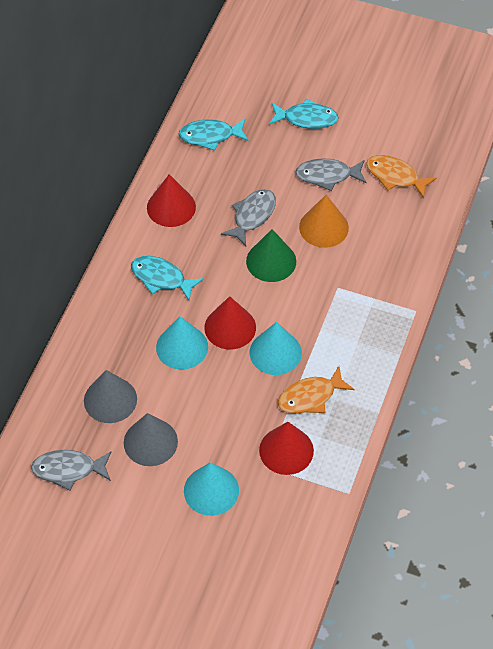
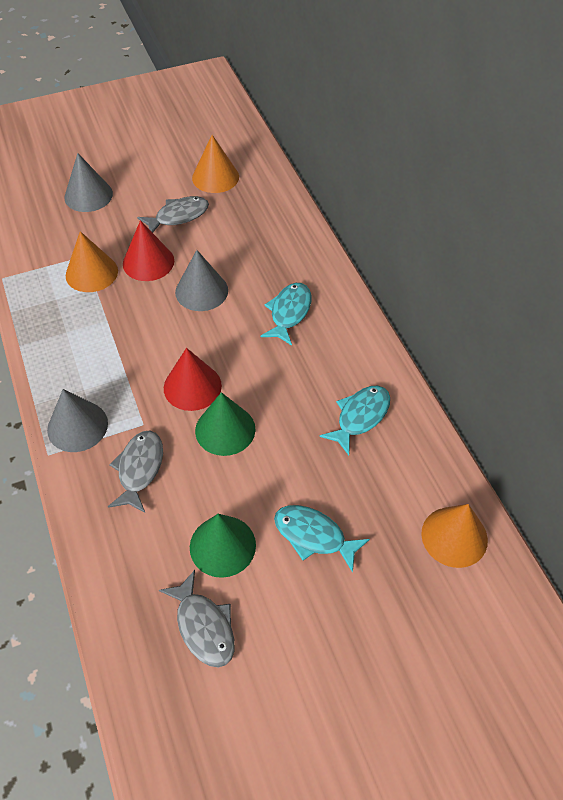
green cone: 1 -> 2
grey cone: 2 -> 3
orange cone: 1 -> 3
orange fish: 2 -> 0
red cone: 3 -> 2
turquoise cone: 3 -> 0

